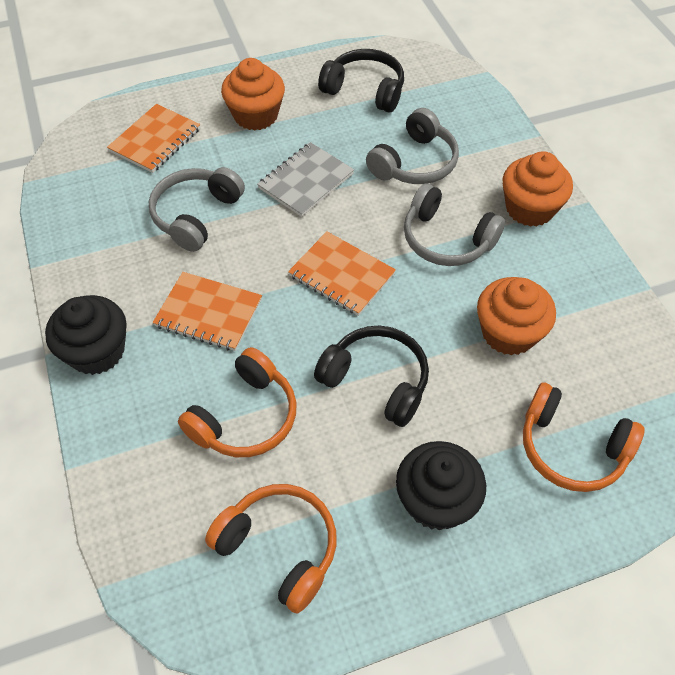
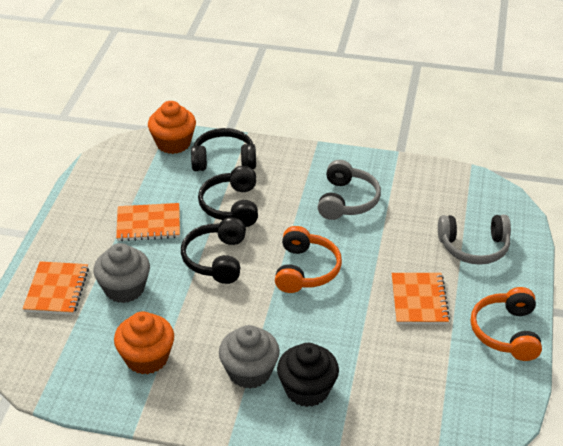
black cupcake: 2 -> 1
black headphones: 2 -> 3
grey cupcake: 0 -> 2
grey headphones: 3 -> 2
grey notebook: 1 -> 0
orange cupcake: 3 -> 2
orange headphones: 3 -> 2

